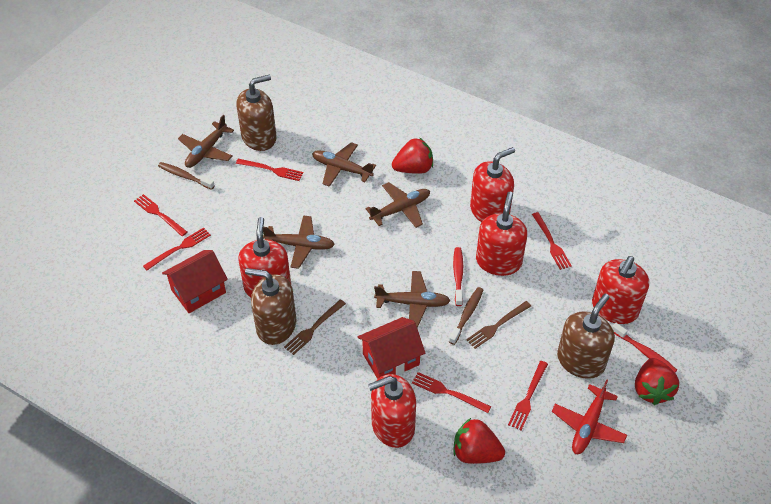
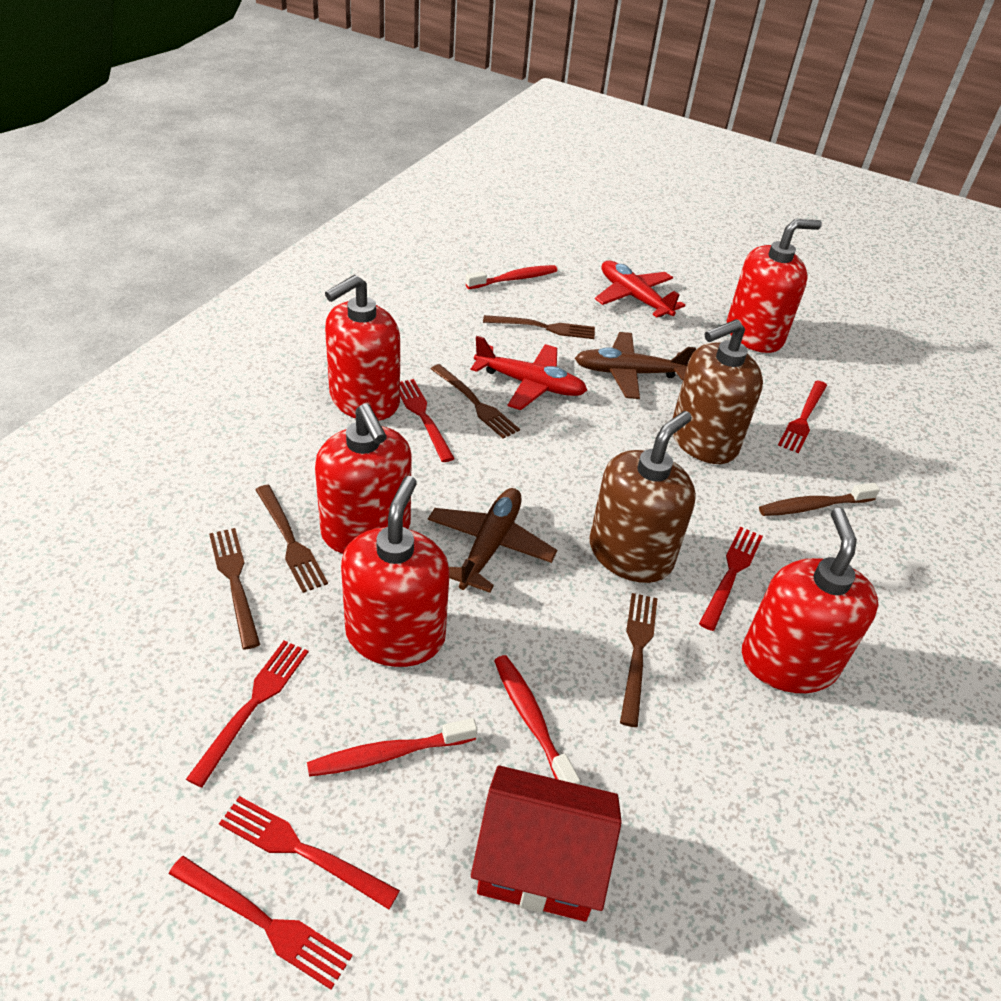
brown fork: 2 -> 5
brown plane: 5 -> 2
brown soap dispenser: 3 -> 2
brown toothbrush: 2 -> 1
red house: 2 -> 1
red plane: 1 -> 2
red strawberry: 3 -> 0
red toothbrush: 2 -> 3

